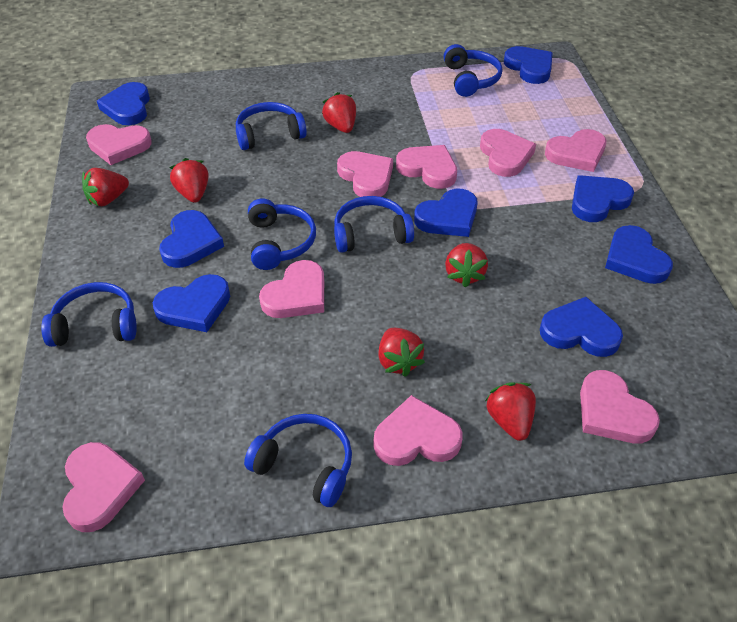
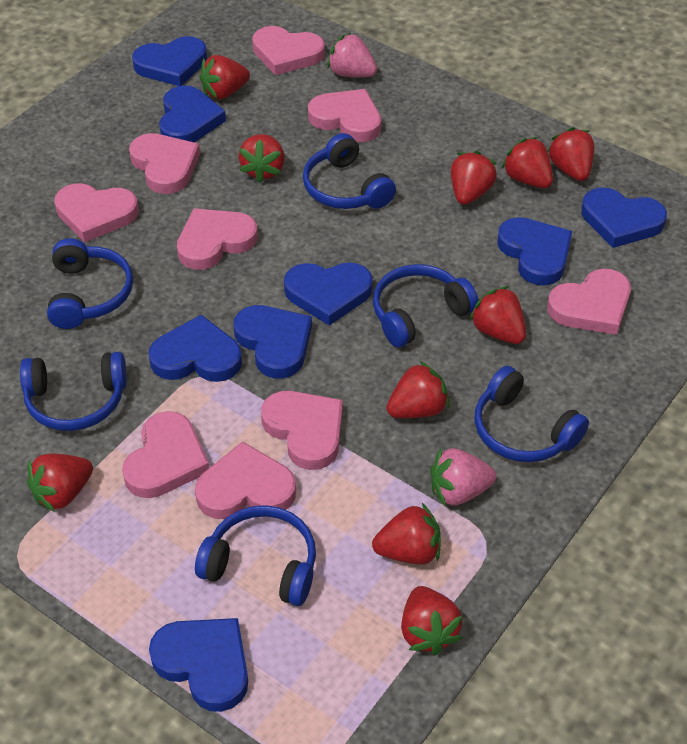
pink strawberry: 0 -> 2
red strawberry: 6 -> 10

